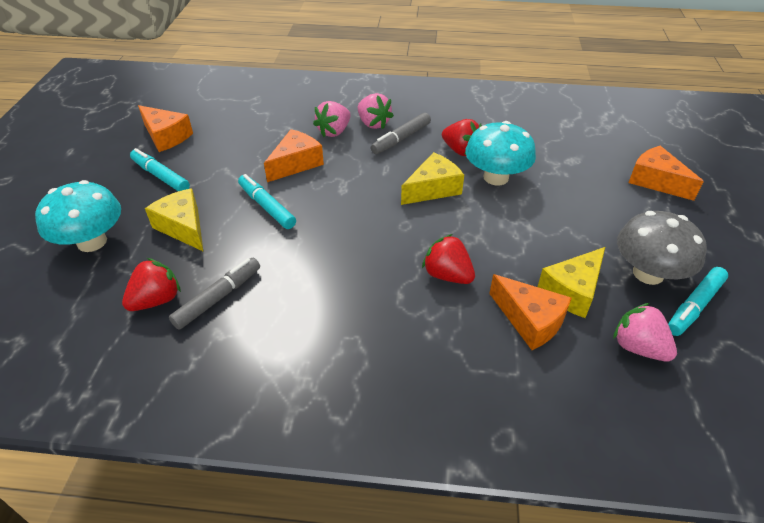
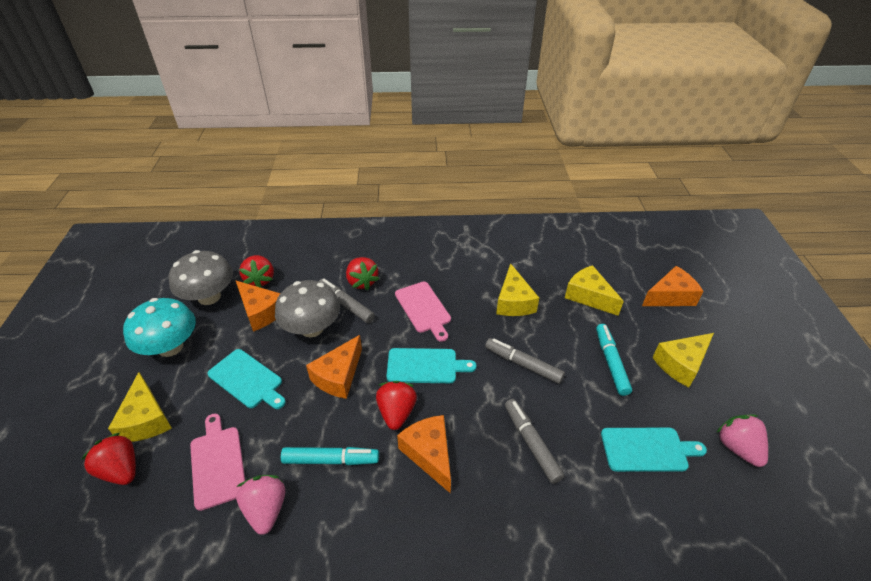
grey marker: 2 -> 3
grey mushroom: 1 -> 2
pink cutting board: 0 -> 2
pink strawberry: 3 -> 2
red strawberry: 3 -> 4
turquoise cutting board: 0 -> 3
turquoise marker: 3 -> 2
turquoise mushroom: 2 -> 1
yellow cheese: 3 -> 4

